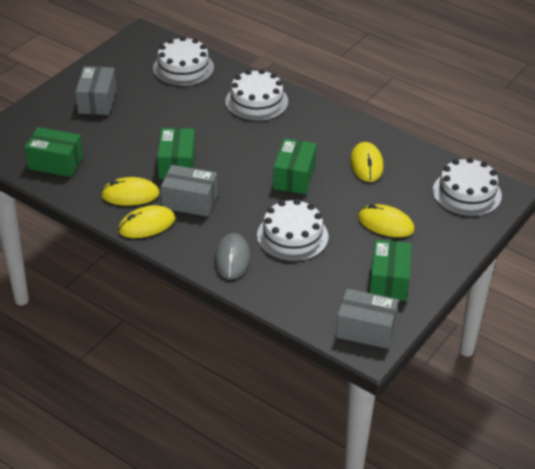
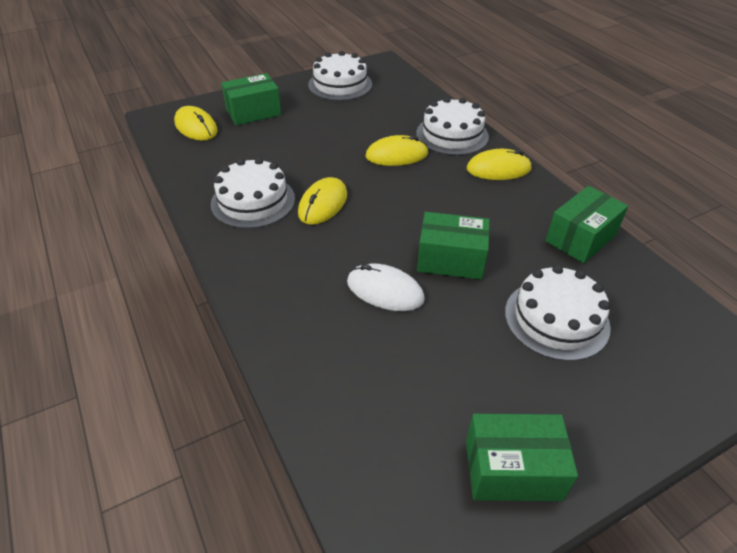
grey box: 3 -> 0
grey mouse: 1 -> 0
white mouse: 0 -> 1

